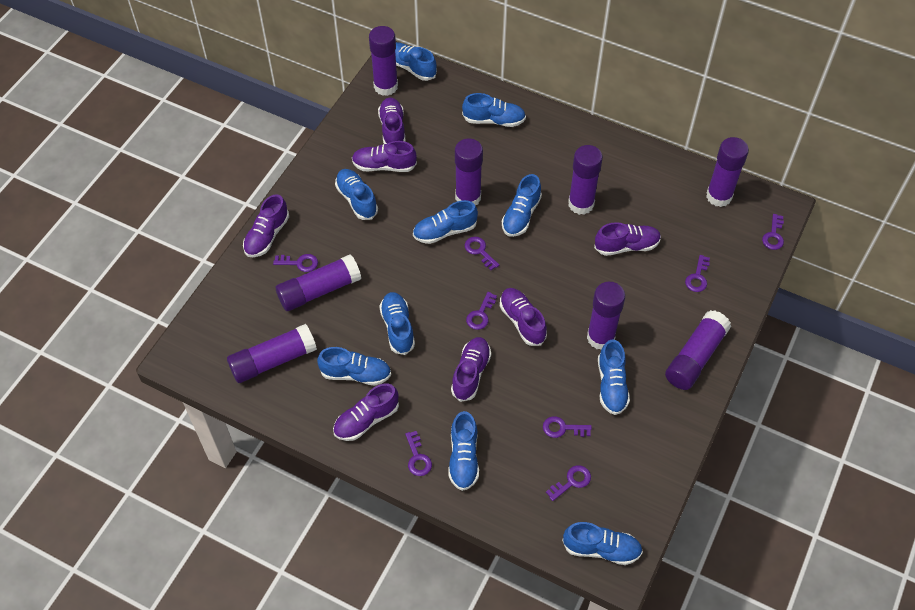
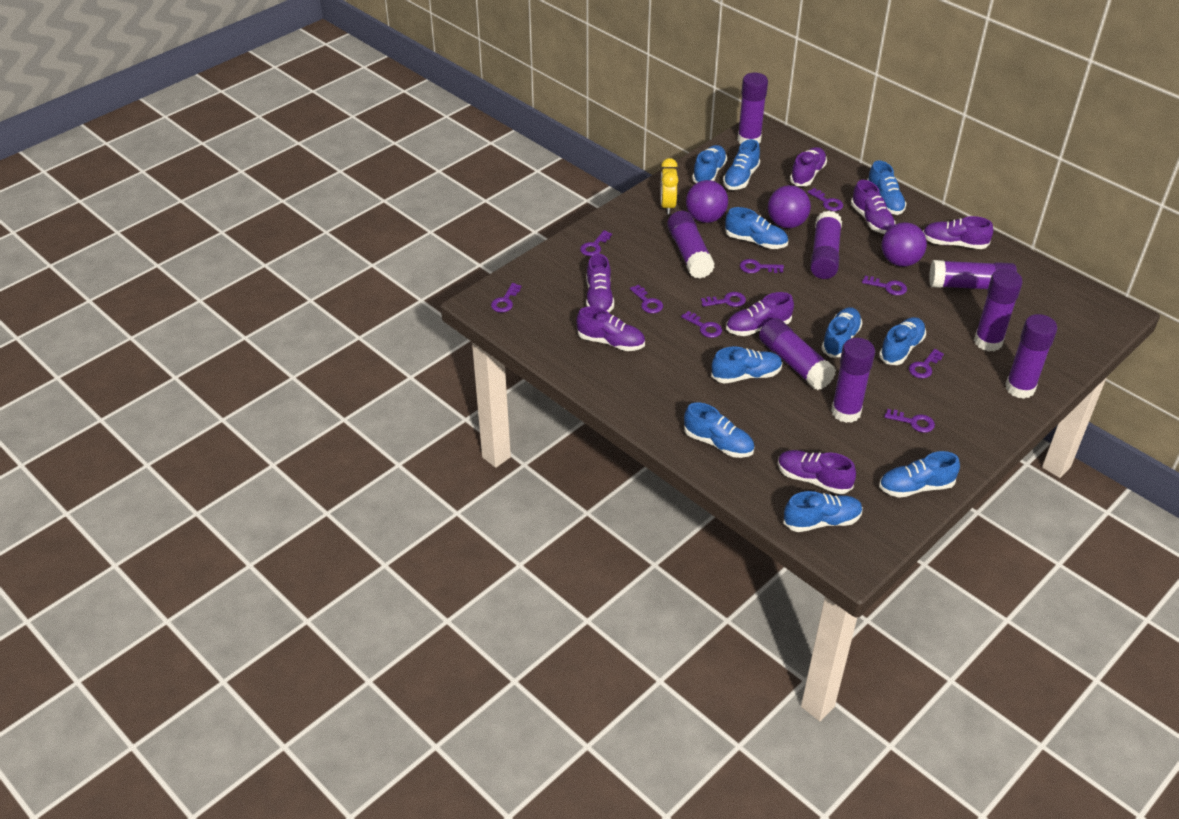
purple ball: 0 -> 3
purple key: 8 -> 10
yellow clock: 0 -> 1

